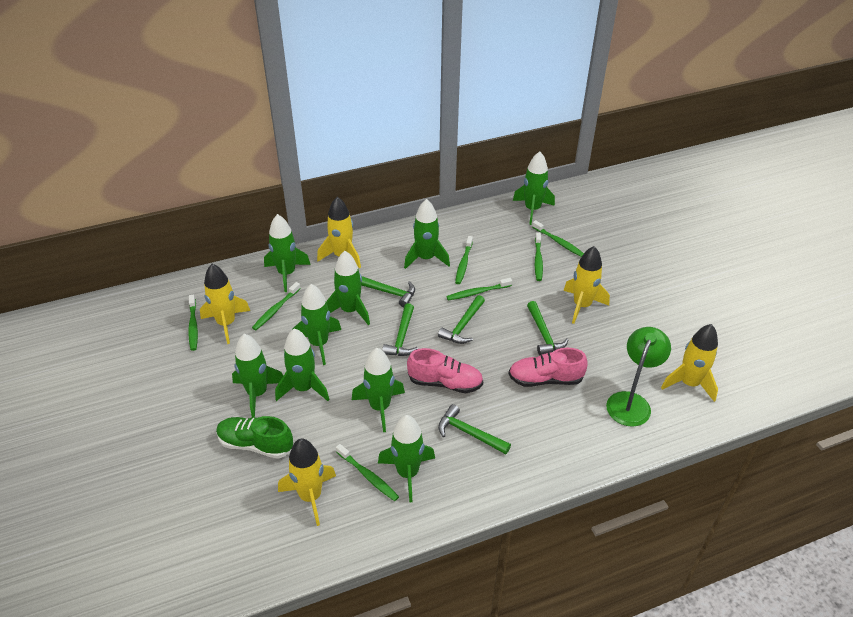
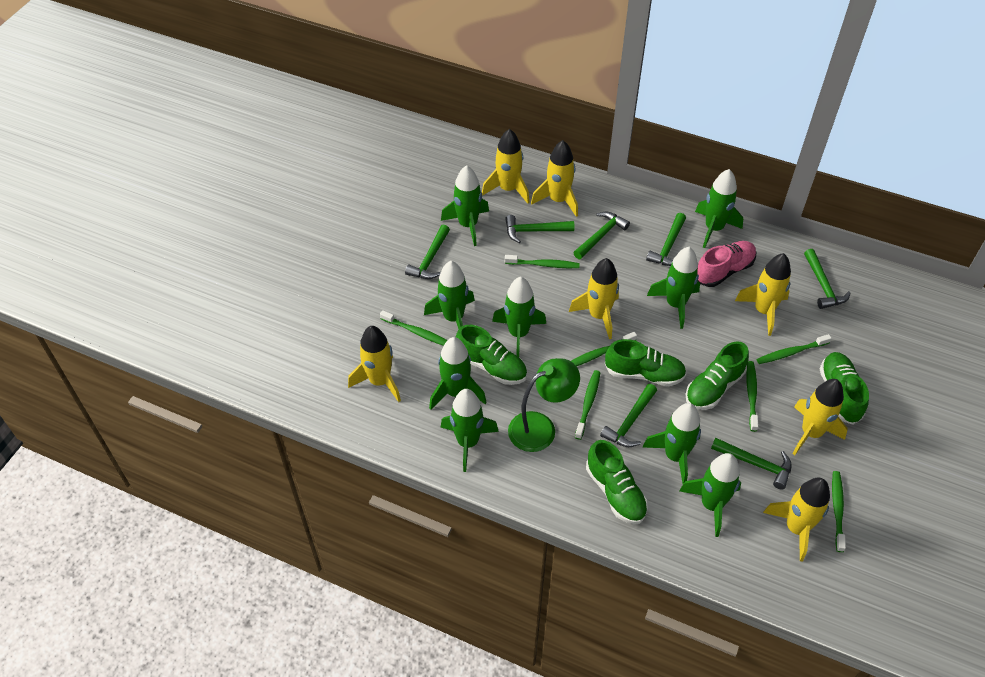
green hammer: 5 -> 7
green shoe: 1 -> 5
pink shoe: 2 -> 1
yellow rocket: 5 -> 7

